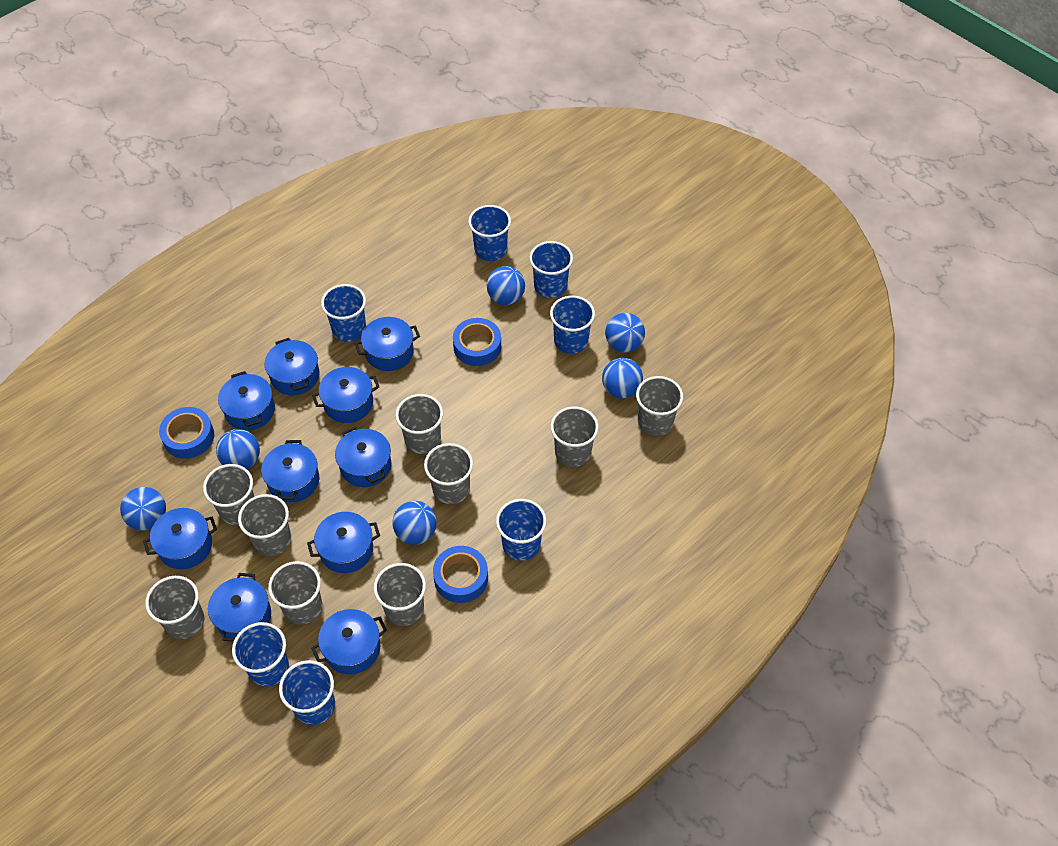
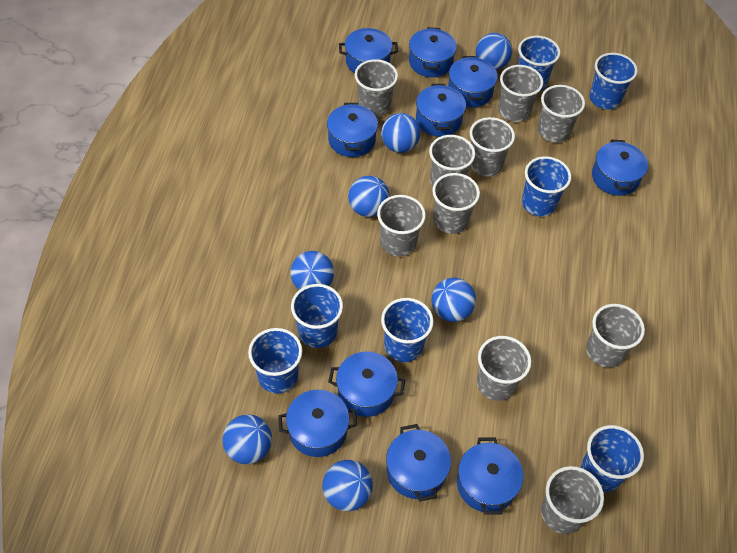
blue ball: 6 -> 7
blue tape: 3 -> 0
grey cup: 9 -> 10

